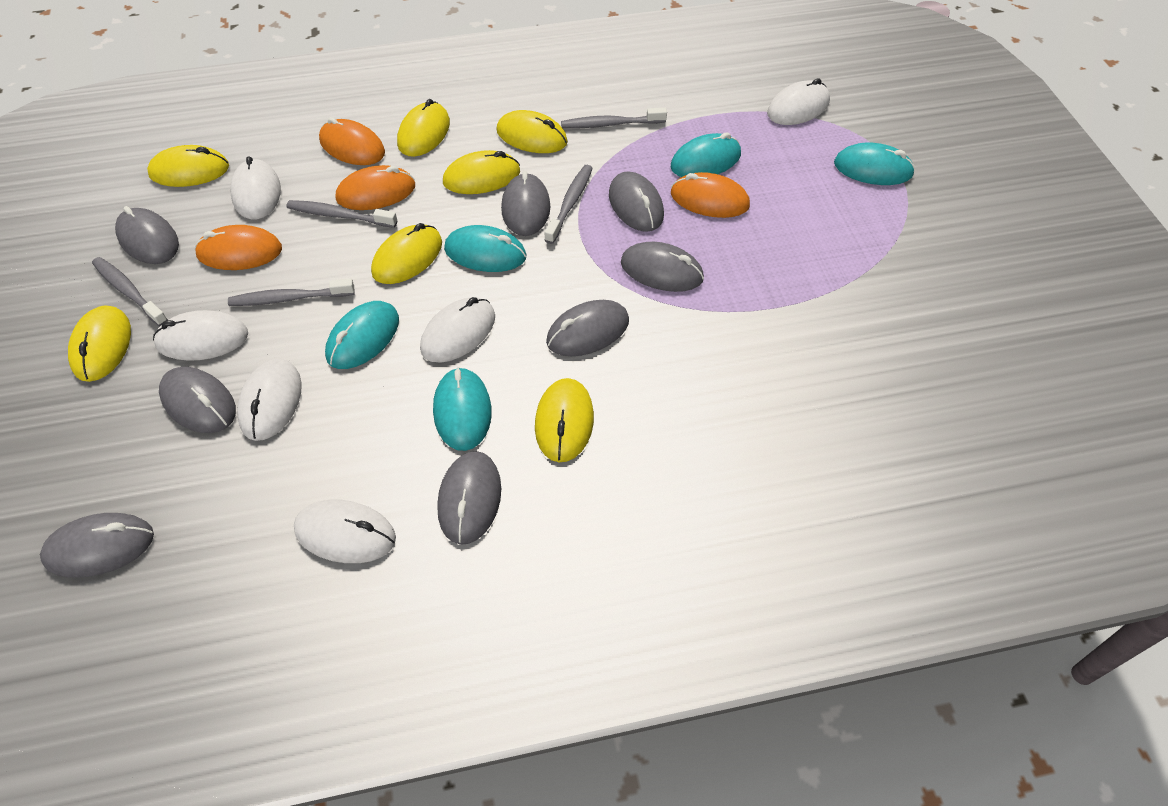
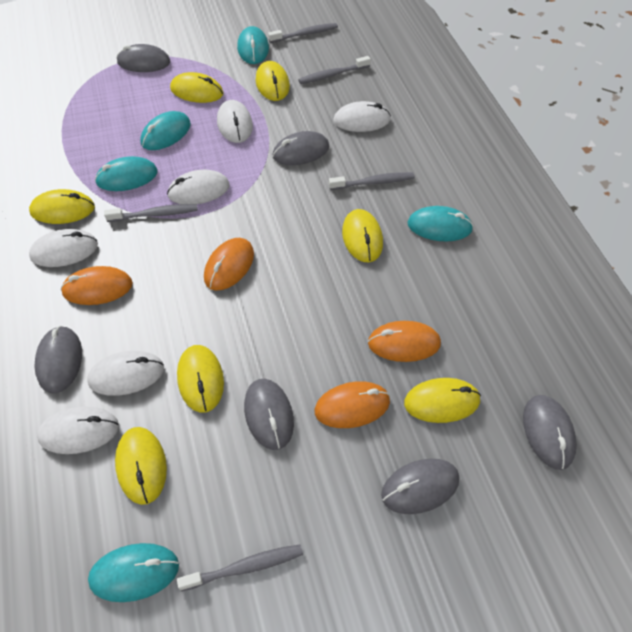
grey mouse: 8 -> 6

